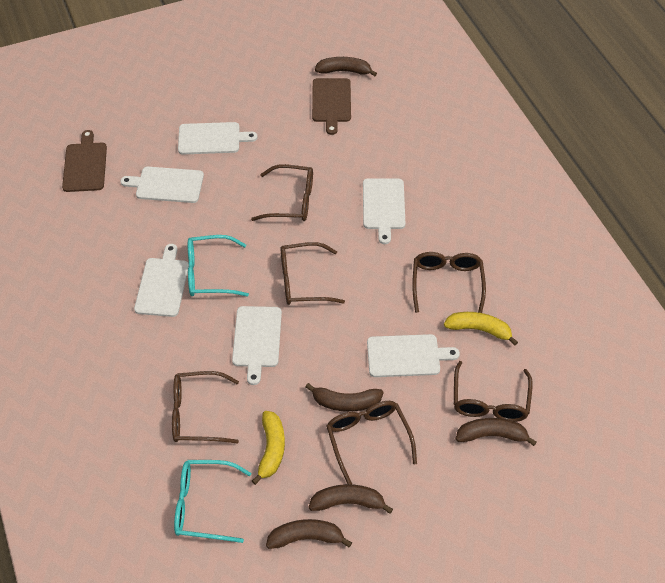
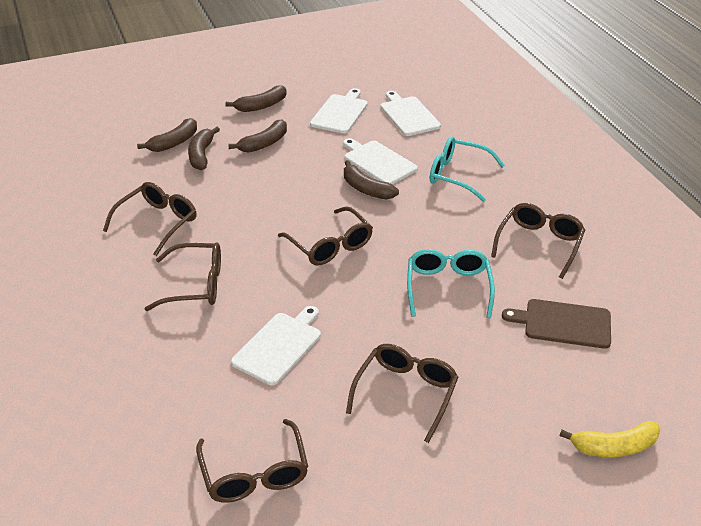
brown cutting board: 2 -> 1
white cutting board: 6 -> 4
yellow banana: 2 -> 1

